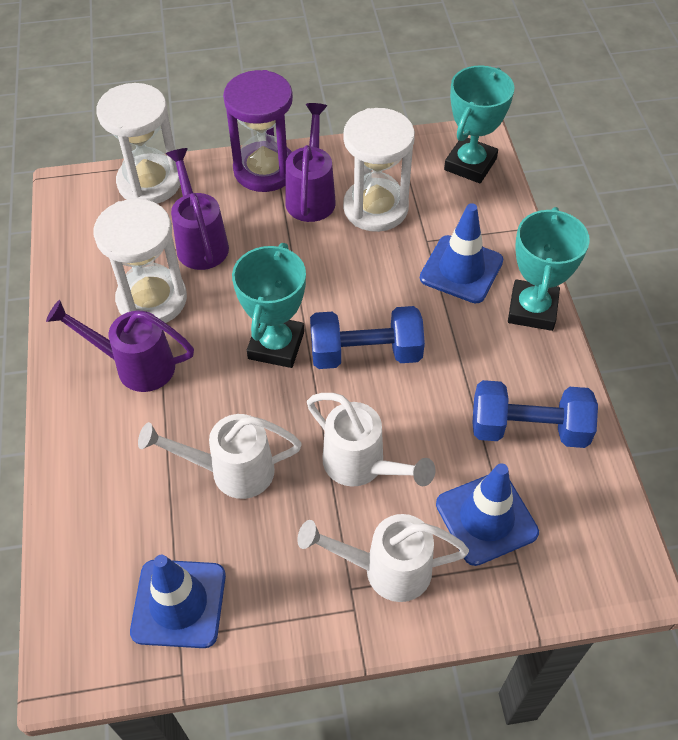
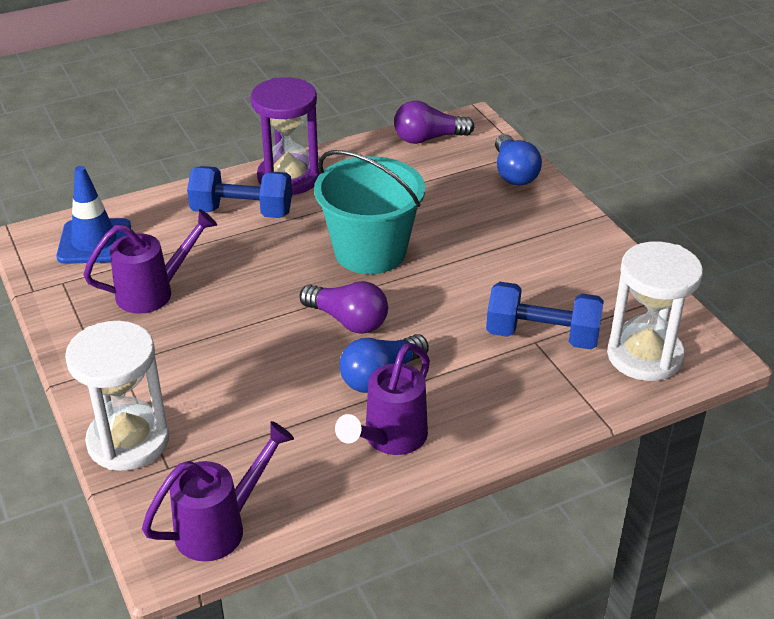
blue light bulb: 0 -> 2
blue traffic cone: 3 -> 1
purple light bulb: 0 -> 2
turquoise bucket: 0 -> 1
turquoise trophy: 3 -> 0
white hourglass: 3 -> 2
white watering can: 3 -> 0

